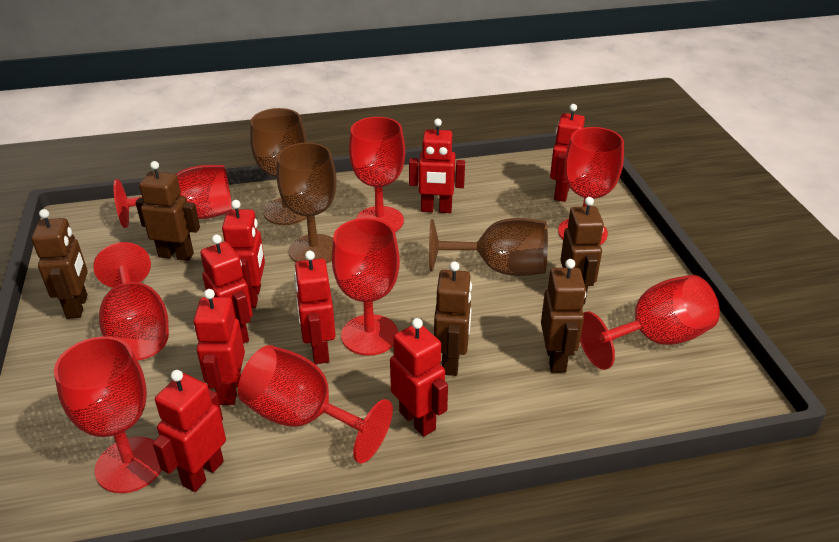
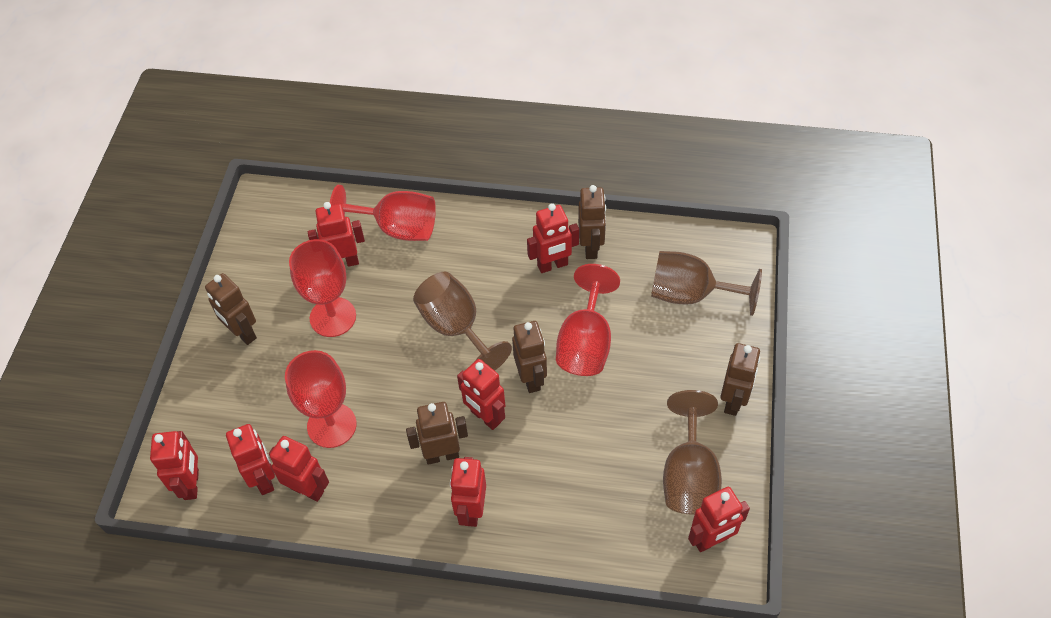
red goblet: 8 -> 4

